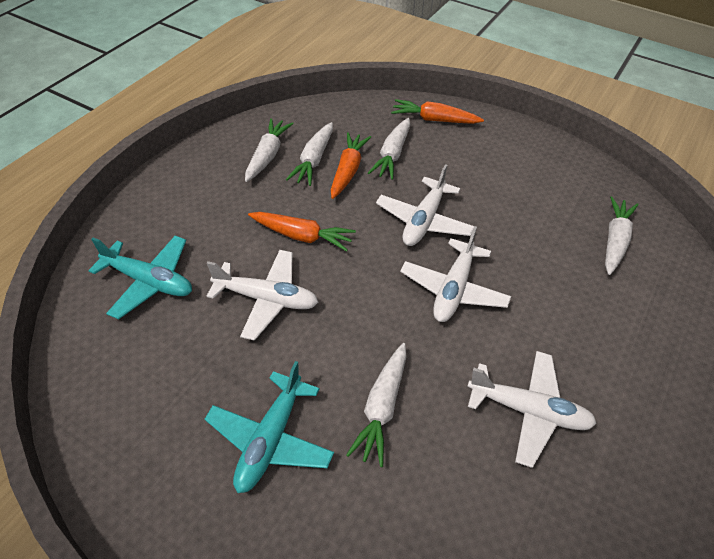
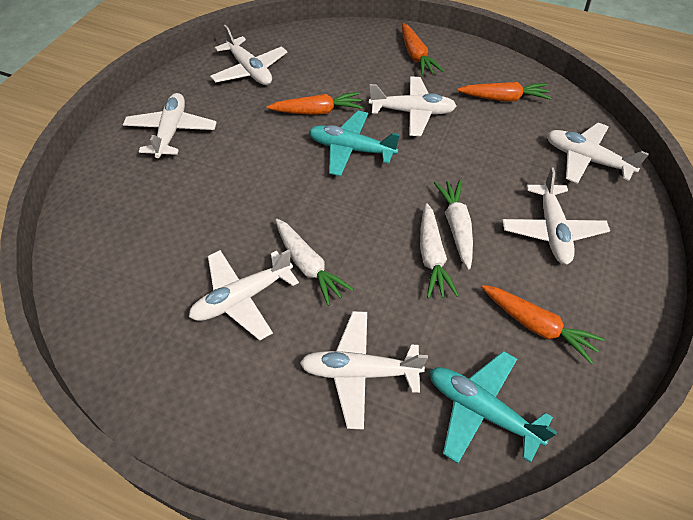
orange carrot: 3 -> 4
white carrot: 5 -> 3
white plane: 4 -> 7

